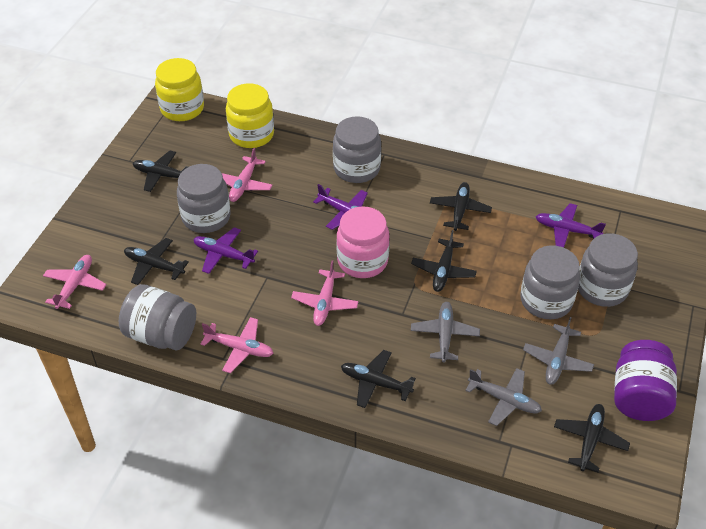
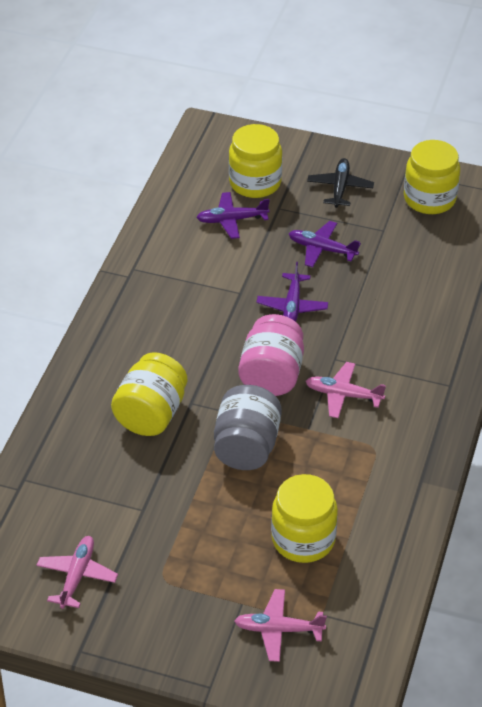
black plane: 6 -> 1
grey jar: 5 -> 1
grey plane: 3 -> 0
pink plane: 4 -> 3
purple jar: 1 -> 0
yellow jar: 2 -> 4

